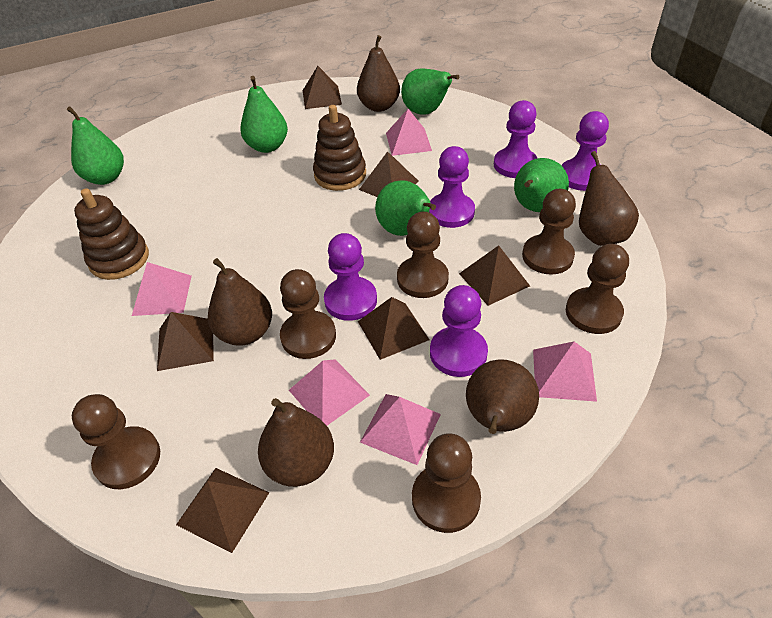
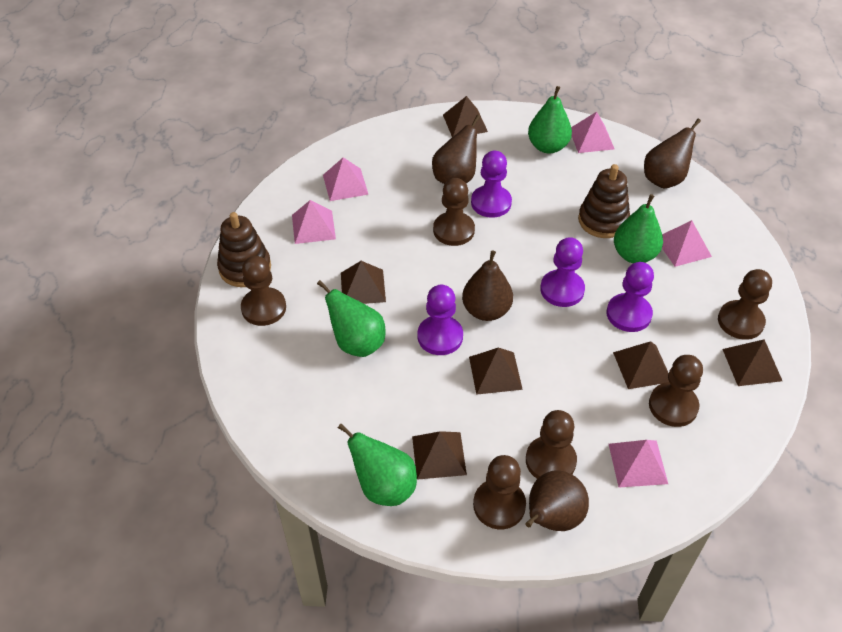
brown pear: 5 -> 4
green pear: 5 -> 4
purple pawn: 5 -> 4

